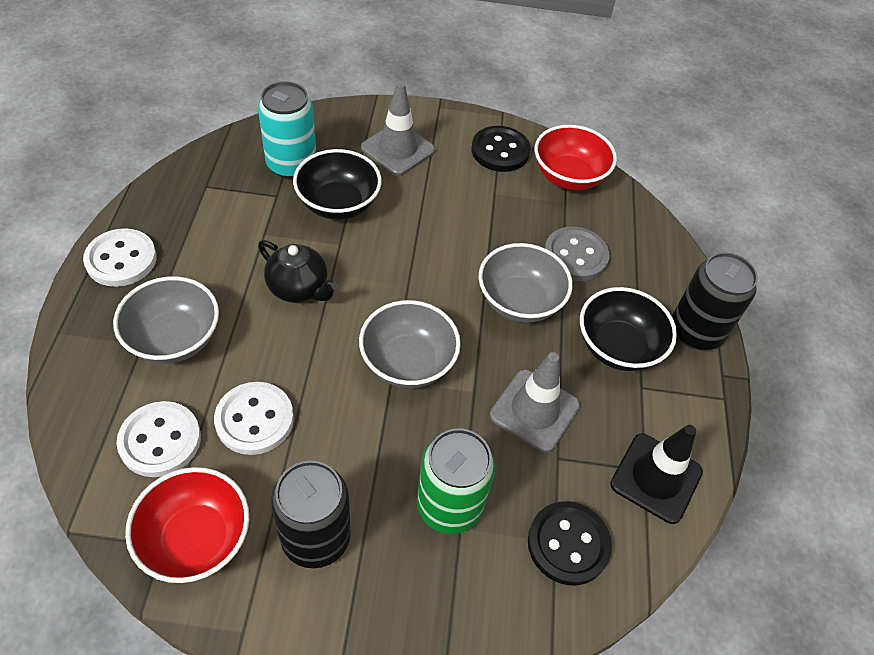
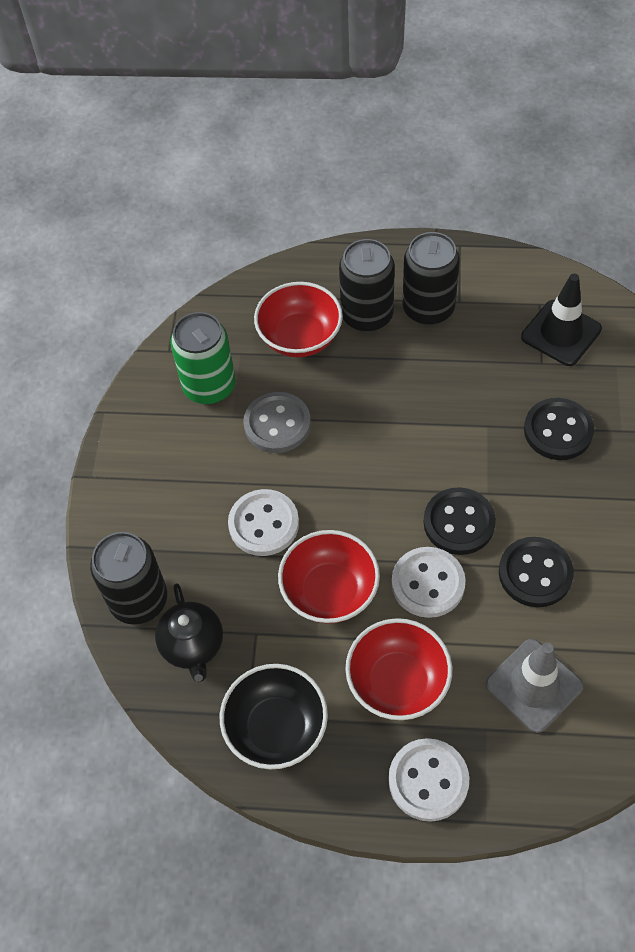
black bowl: 2 -> 1
black button: 2 -> 3
black can: 2 -> 3
grey bowl: 3 -> 0
grey traffic cone: 2 -> 1
red bowl: 2 -> 3
turquoise can: 1 -> 0

